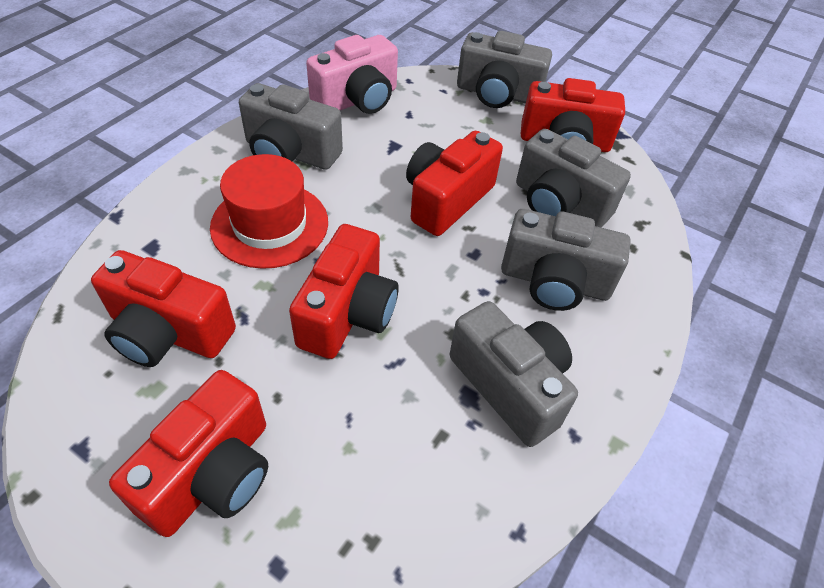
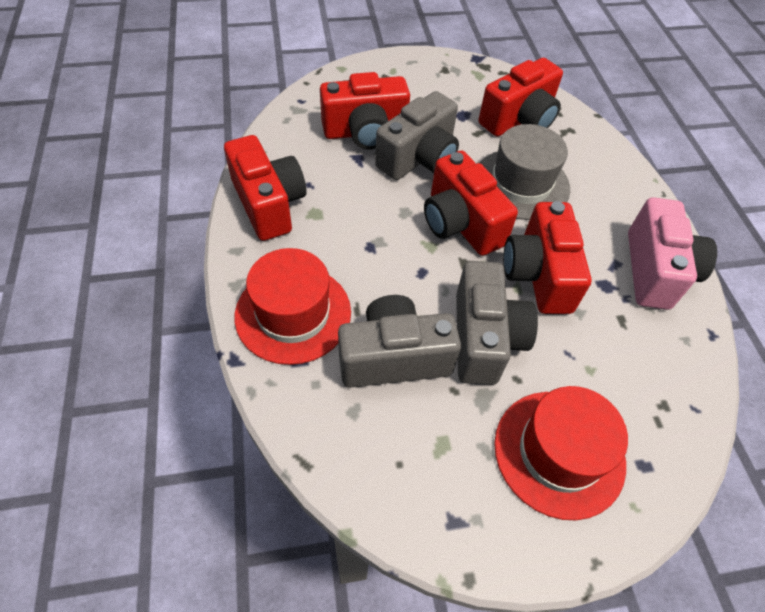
grey camera: 5 -> 3
grey hat: 0 -> 1
red hat: 1 -> 2

